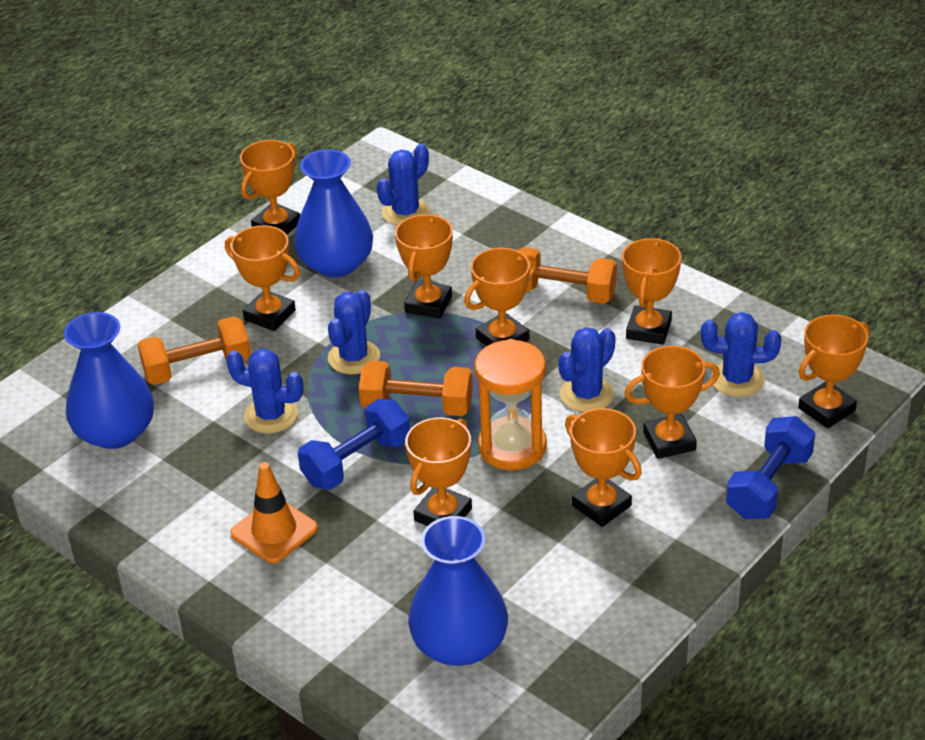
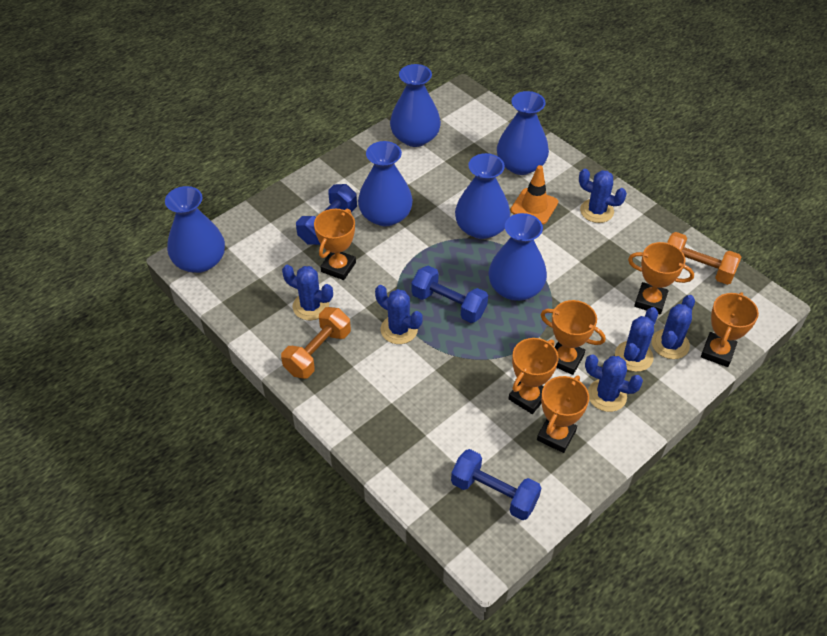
blue cactus: 5 -> 6
blue dumbbell: 2 -> 3
blue vase: 3 -> 6
orange dumbbell: 3 -> 2
orange hourglass: 1 -> 0
orange trophy: 9 -> 6

